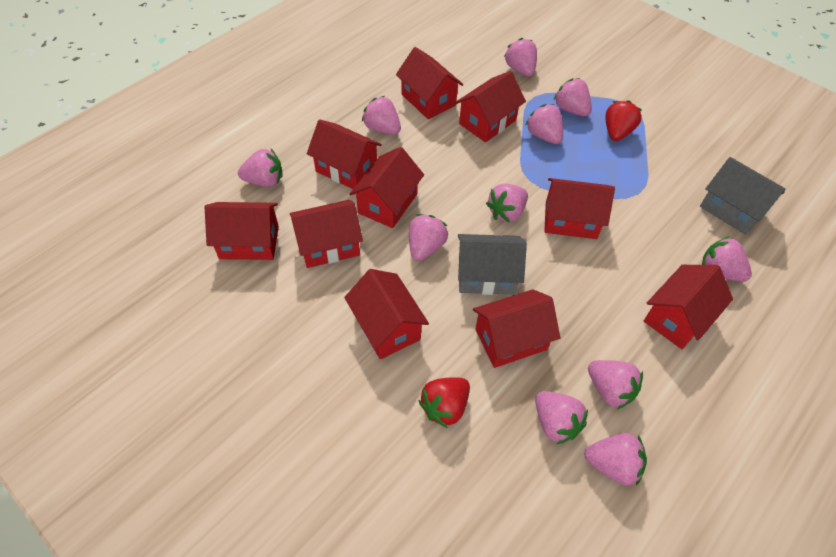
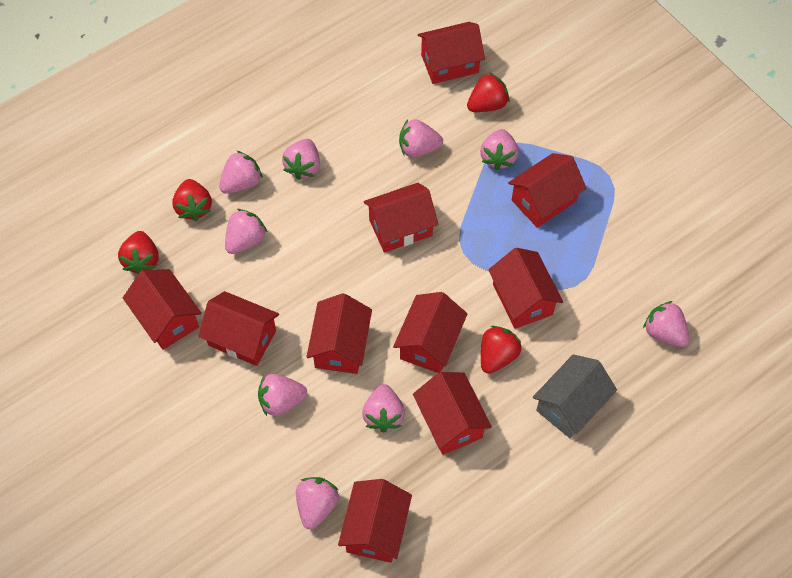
grey house: 2 -> 1
pink strawberry: 11 -> 9
red strawberry: 2 -> 4

